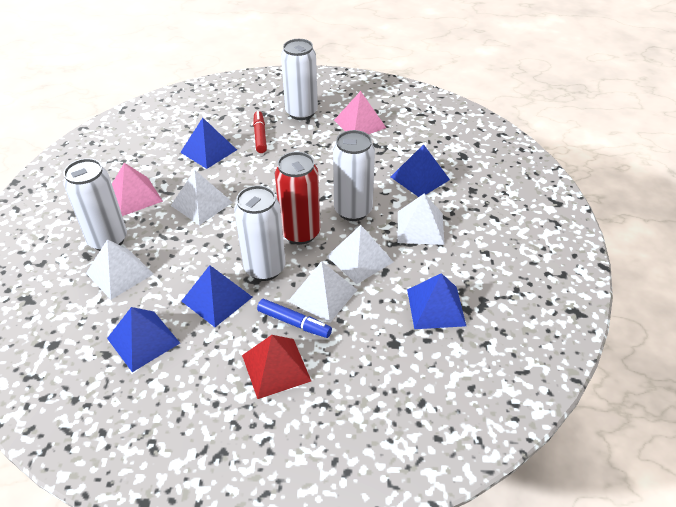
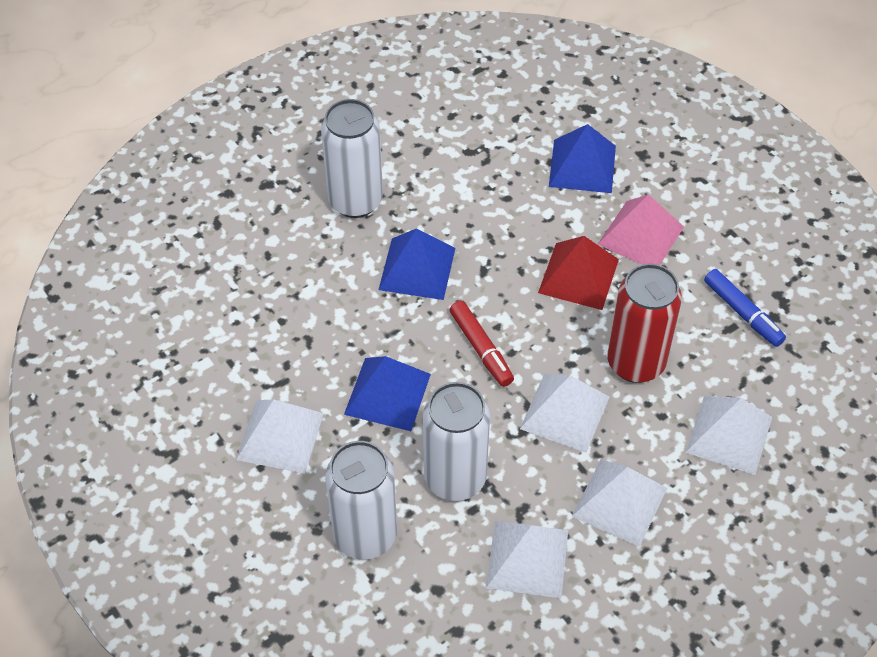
blue pyramid: 5 -> 3
pink pyramid: 2 -> 1
white can: 4 -> 3

